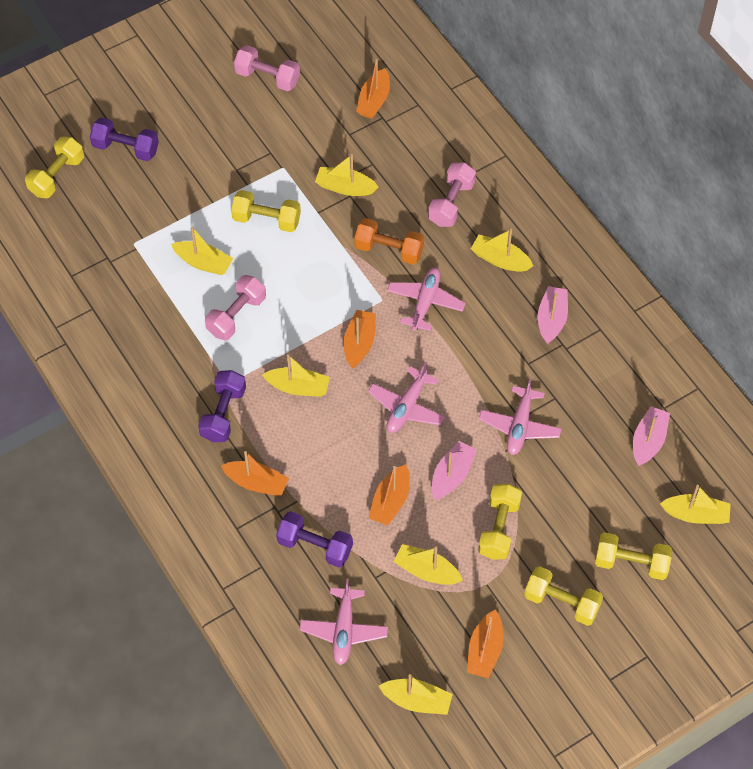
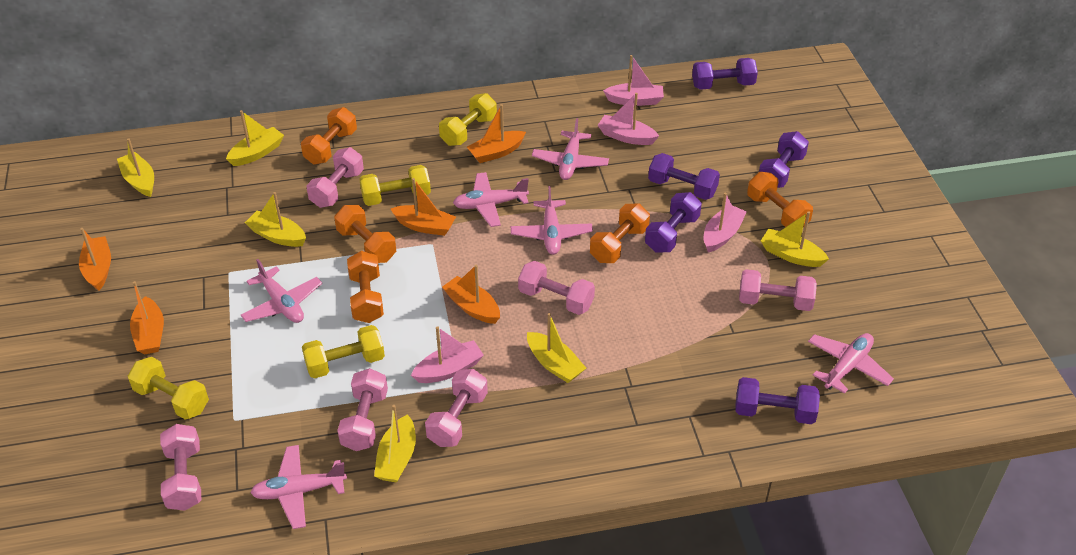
orange dumbbell: 1 -> 5
pink boat: 3 -> 4
pink dumbbell: 3 -> 6
pink plane: 4 -> 6
purple dumbbell: 3 -> 5
yellow boat: 7 -> 6
yellow dumbbell: 5 -> 4

